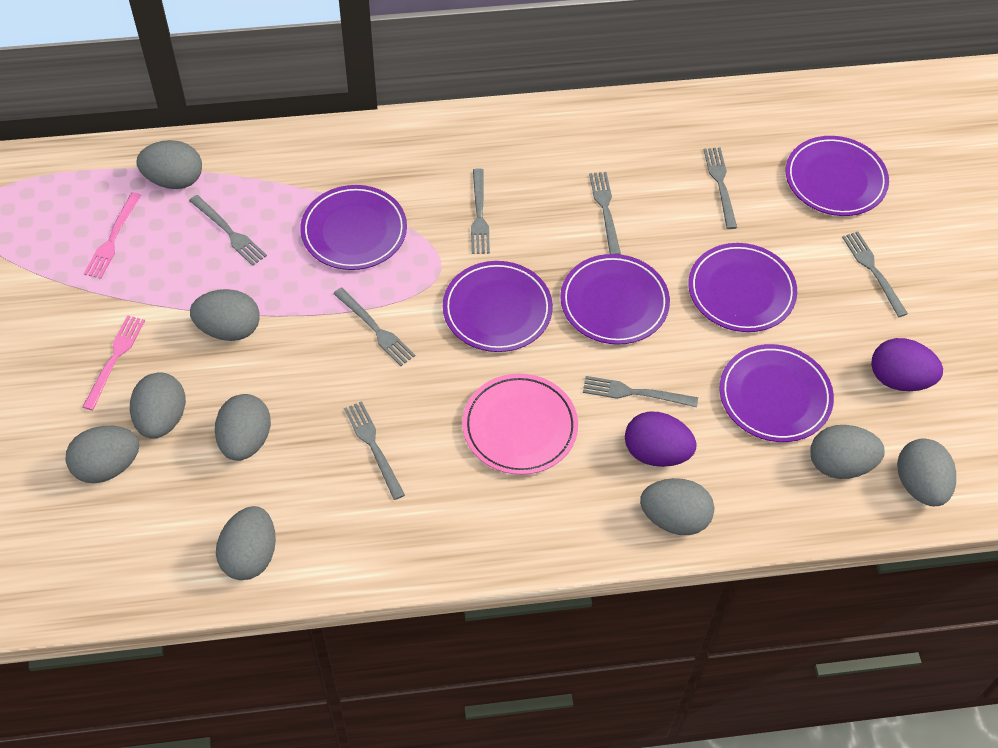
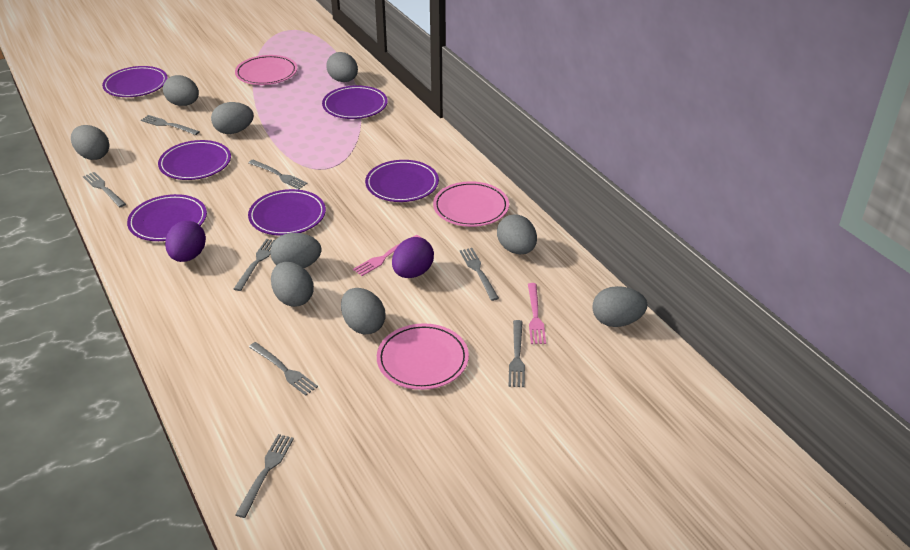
pink plate: 1 -> 3

